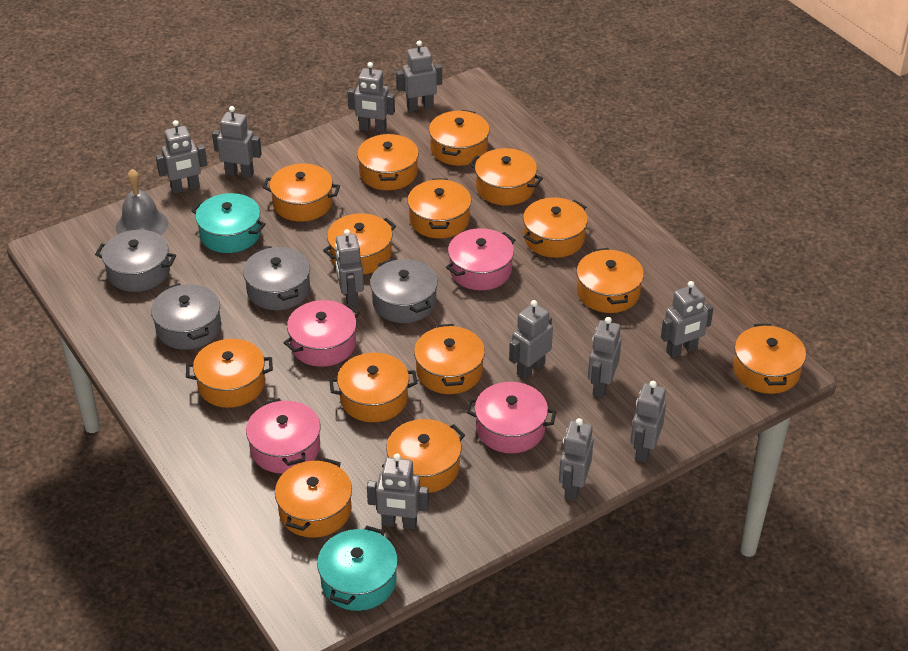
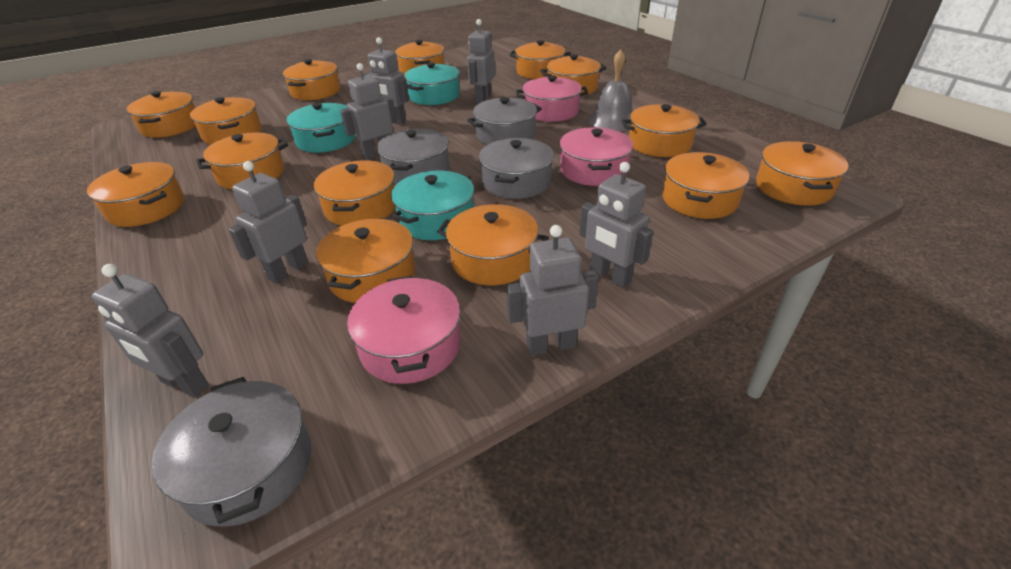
grey robot: 11 -> 7
pink pot: 4 -> 3
turquoise pot: 2 -> 3

